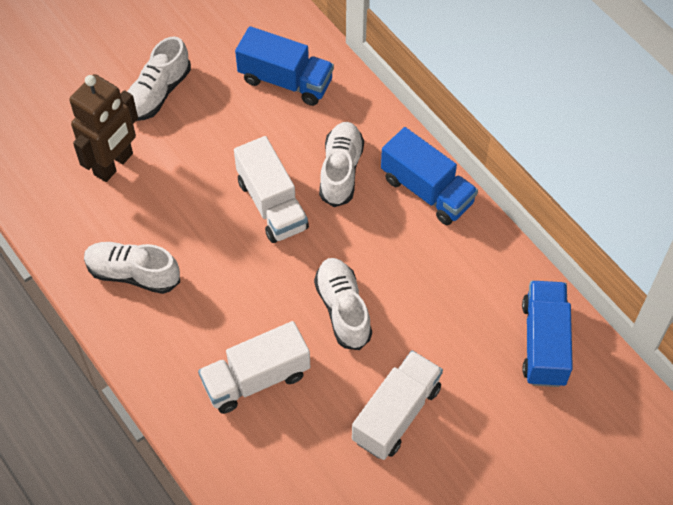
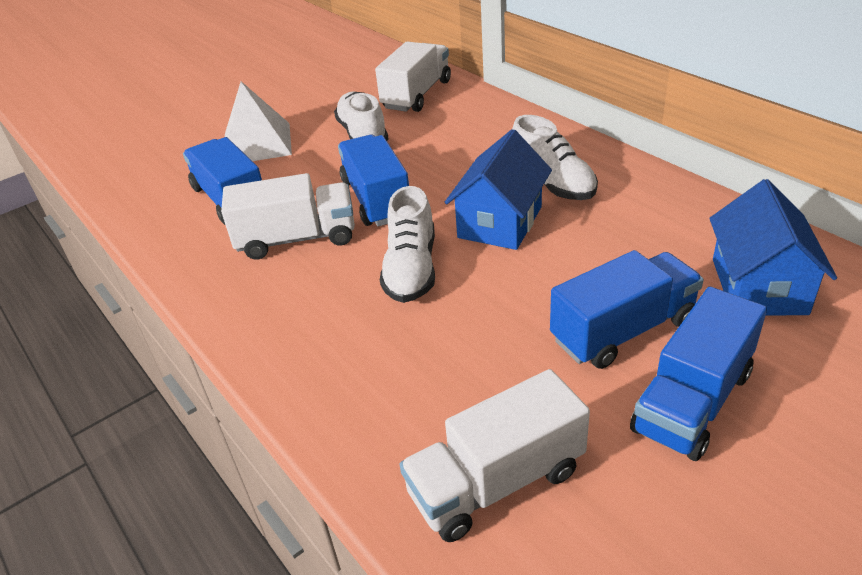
blue house: 0 -> 2
blue truck: 3 -> 4
brown robot: 1 -> 0
white pyramid: 0 -> 1
white shoe: 4 -> 3

